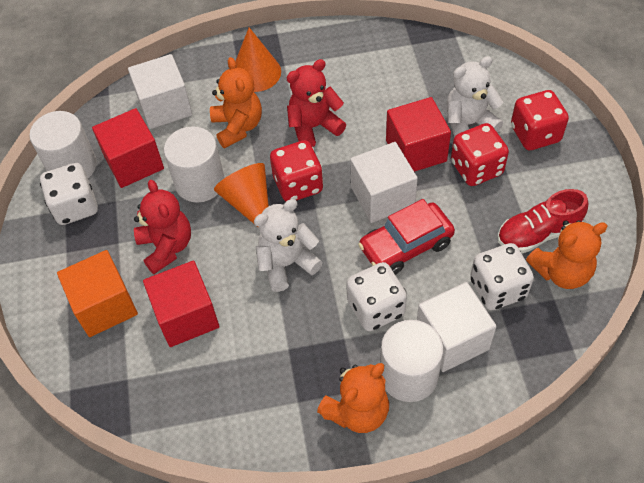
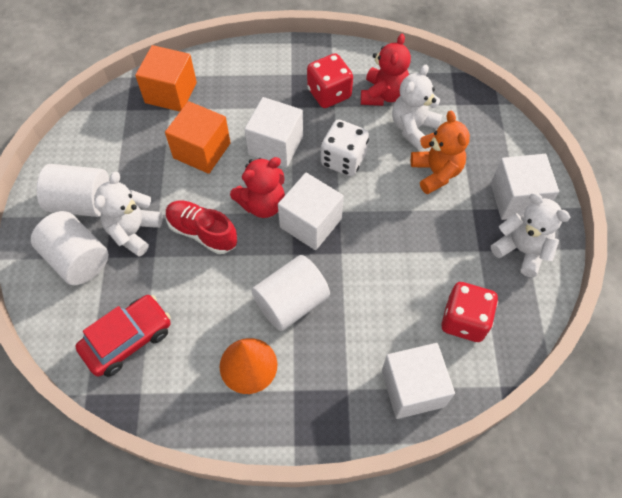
orange cone: 2 -> 1
orange cube: 1 -> 2
orange teddy bear: 3 -> 1
red cube: 3 -> 0
red dice: 3 -> 2
white cube: 3 -> 4
white dice: 3 -> 1
white teddy bear: 2 -> 3

